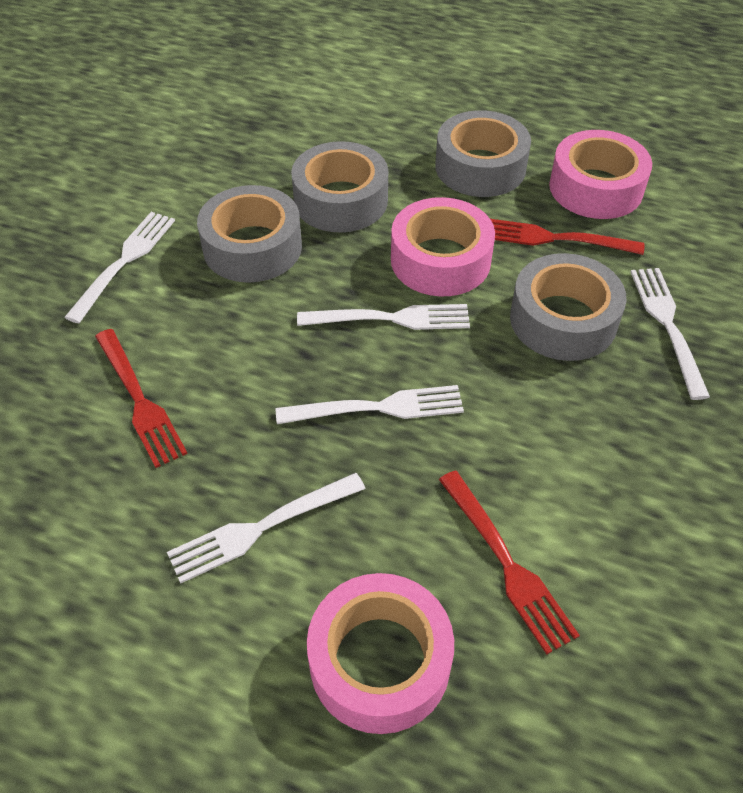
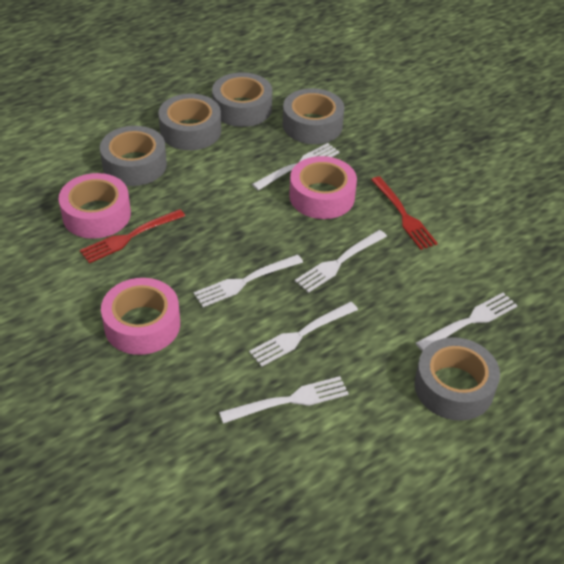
grey tape: 4 -> 5
red fork: 3 -> 2
white fork: 5 -> 6

